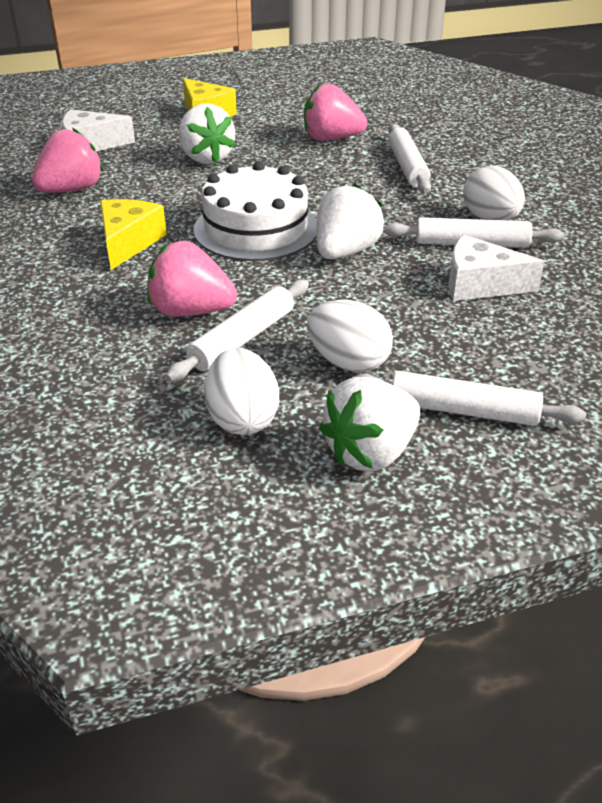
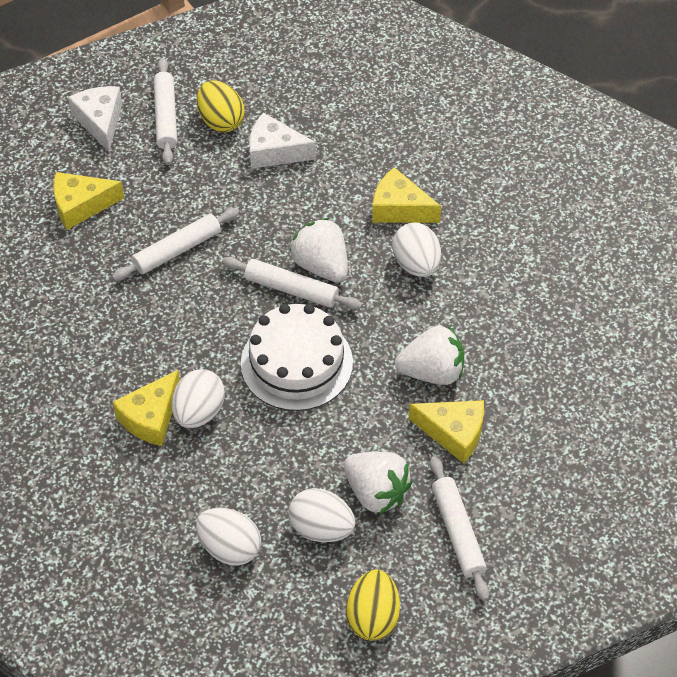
pink strawberry: 3 -> 0
white egg: 3 -> 4
yellow cheese: 2 -> 4
yellow egg: 0 -> 2

